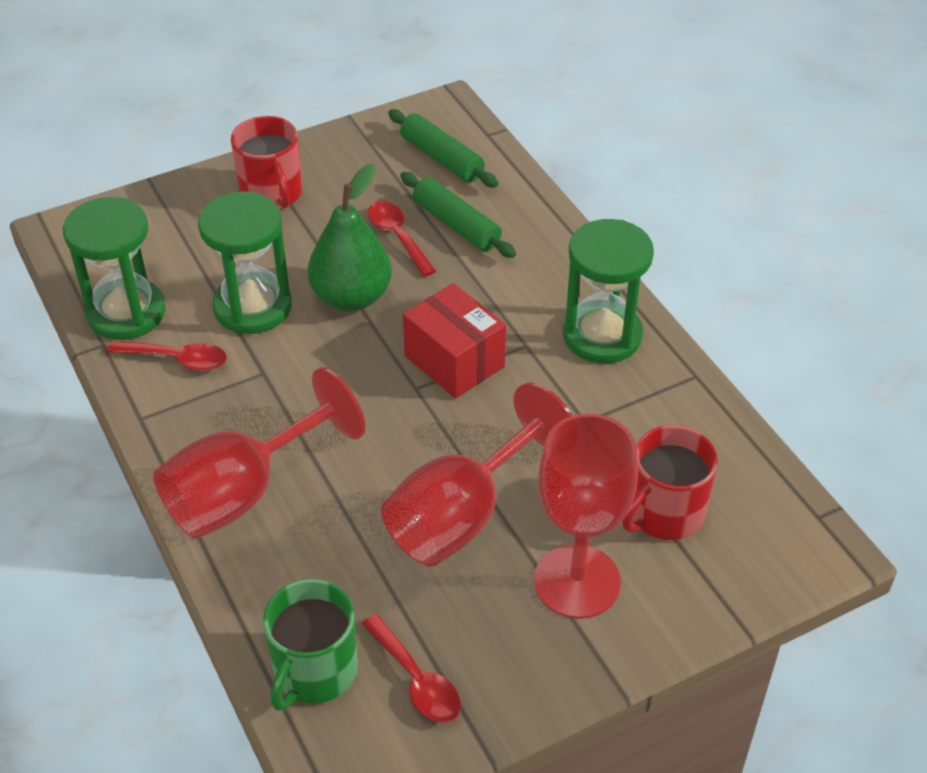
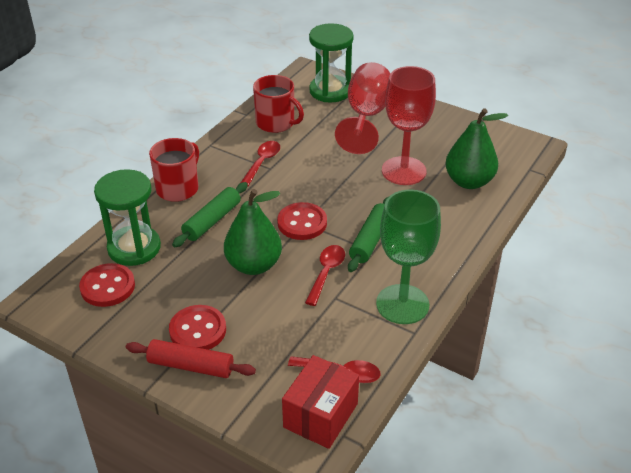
green goblet: 0 -> 1
green hourglass: 3 -> 2
green mug: 1 -> 0
green pear: 1 -> 2
red button: 0 -> 3
red goblet: 3 -> 2
red rolling pin: 0 -> 1

